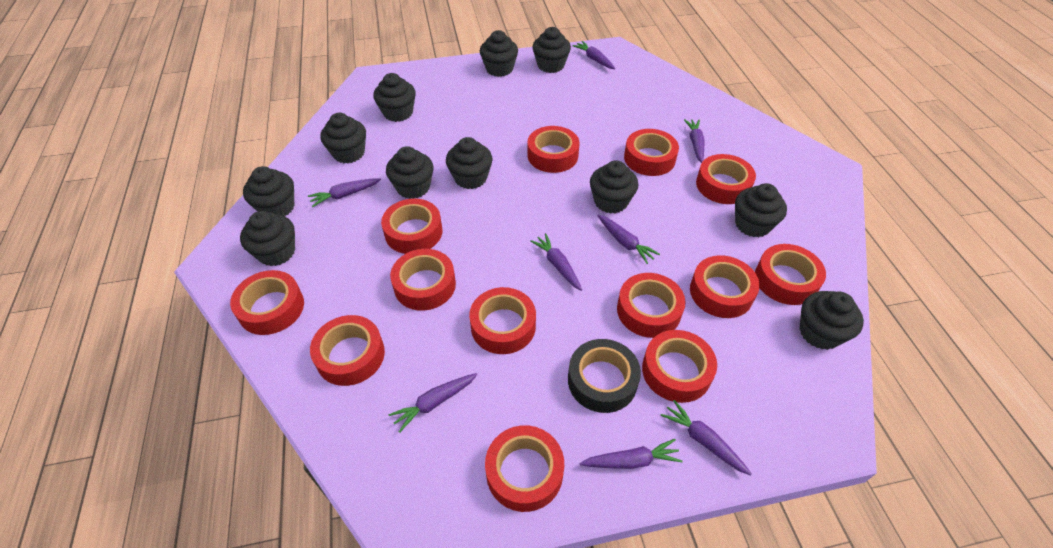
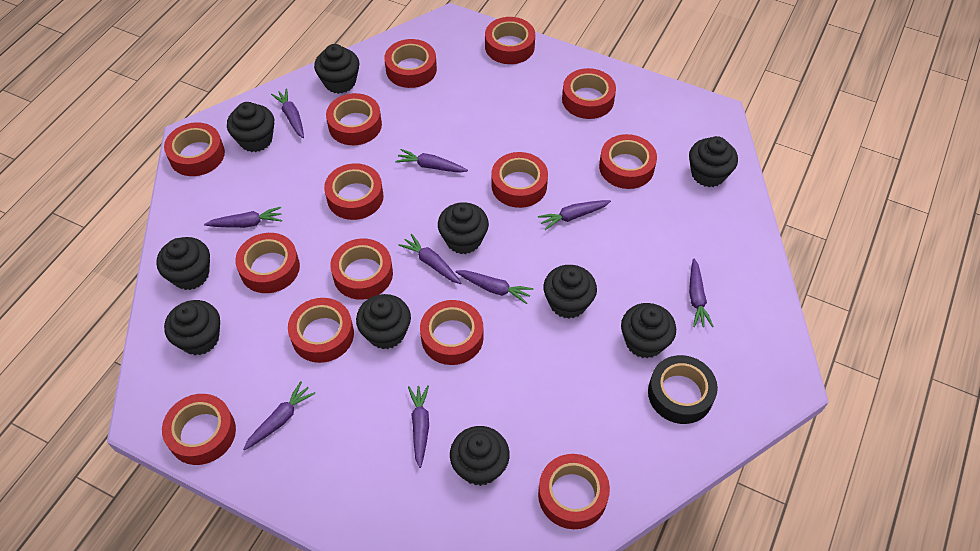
black cupcake: 11 -> 10
purple carrot: 8 -> 9
red tape: 13 -> 14

